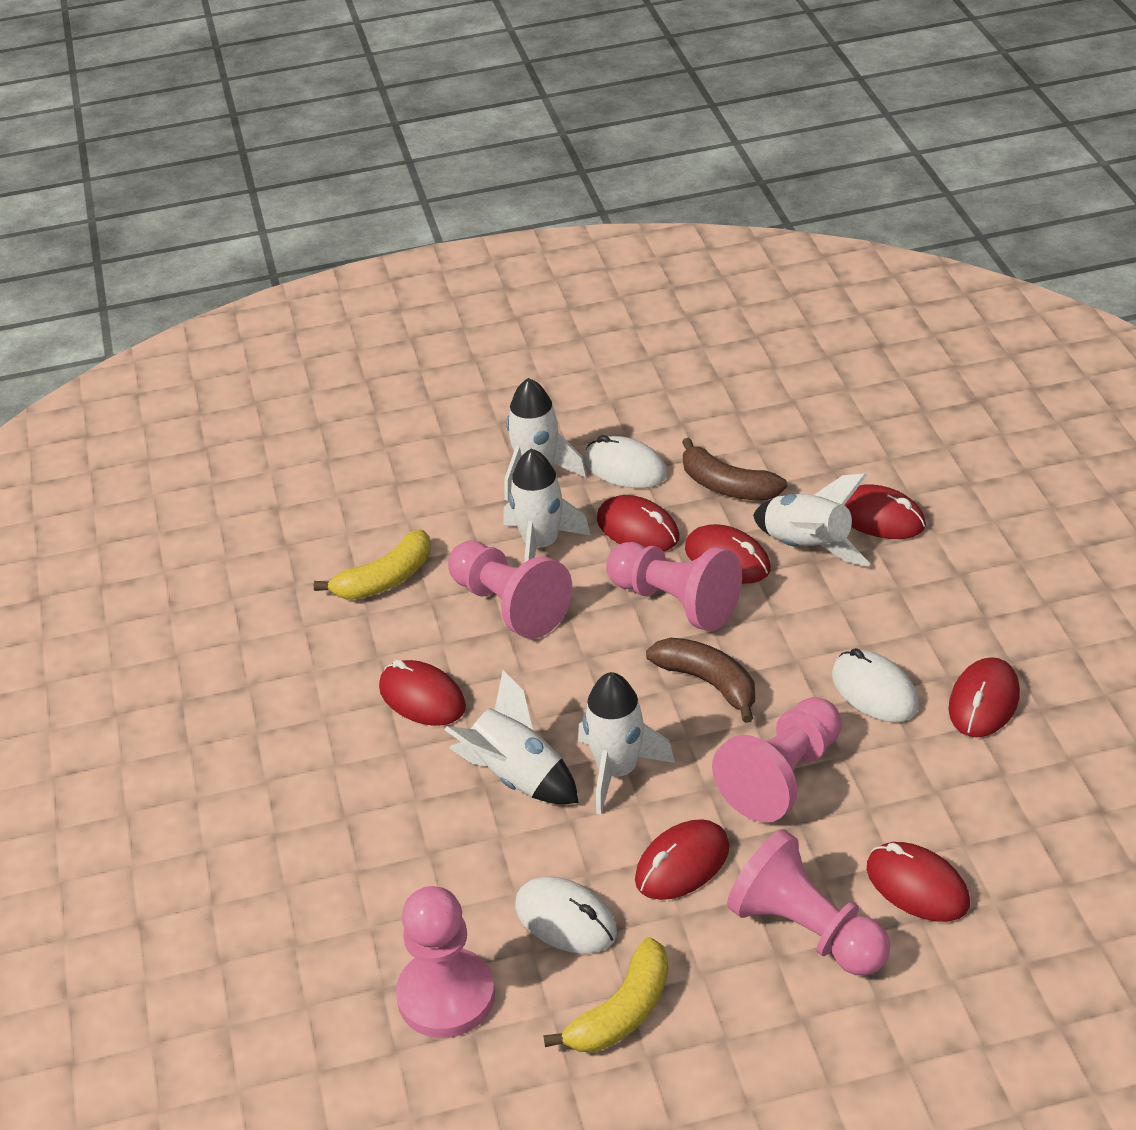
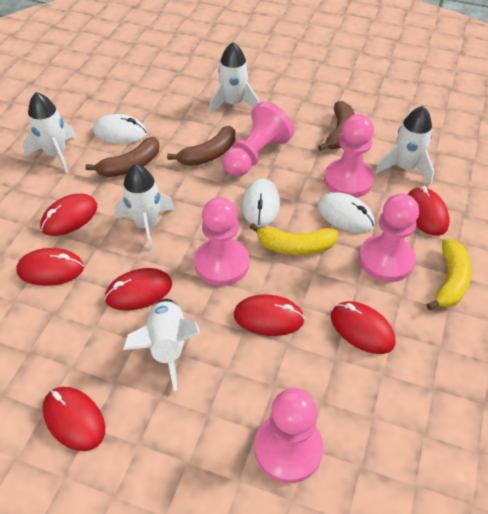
brown banana: 2 -> 3

